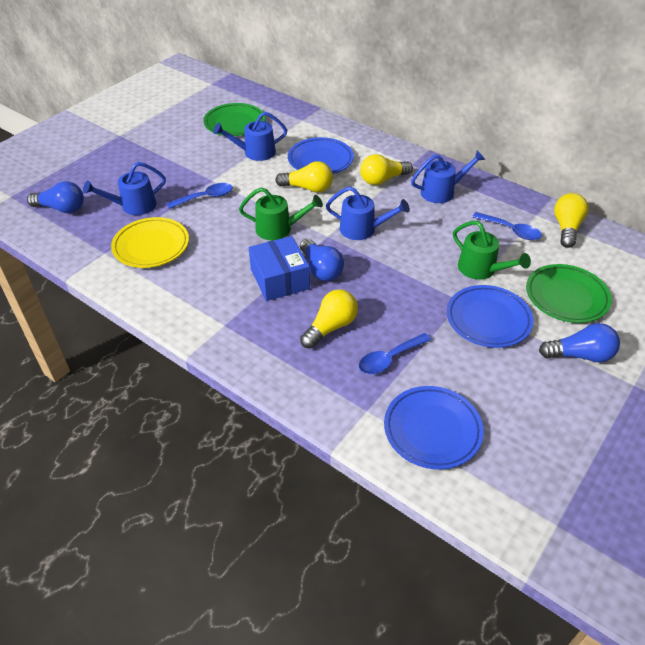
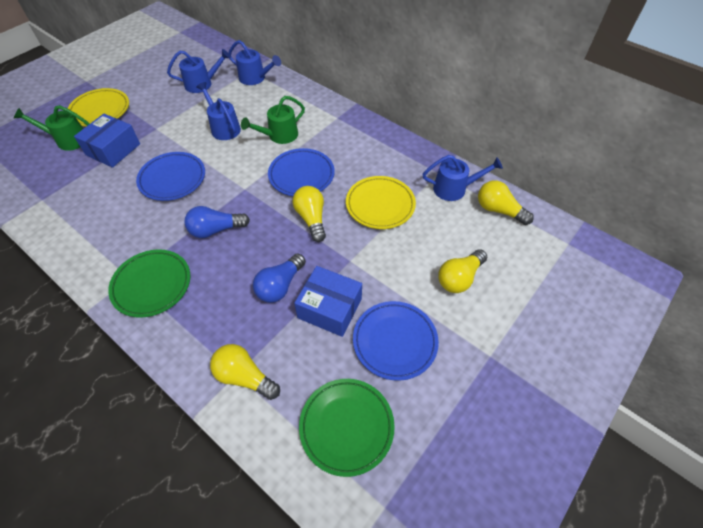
blue box: 1 -> 2
blue light bulb: 3 -> 2
blue spoon: 3 -> 0
yellow plate: 1 -> 2

